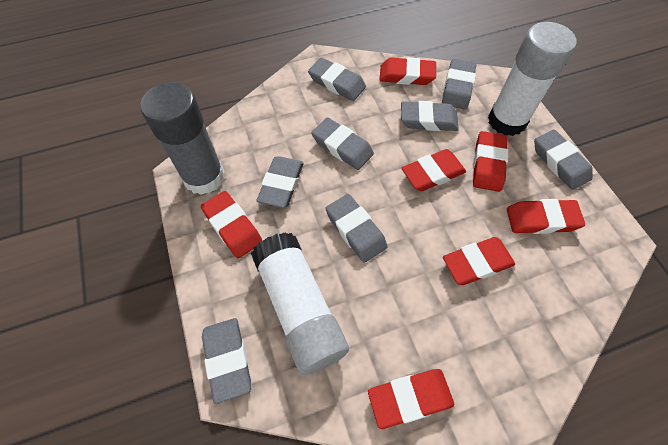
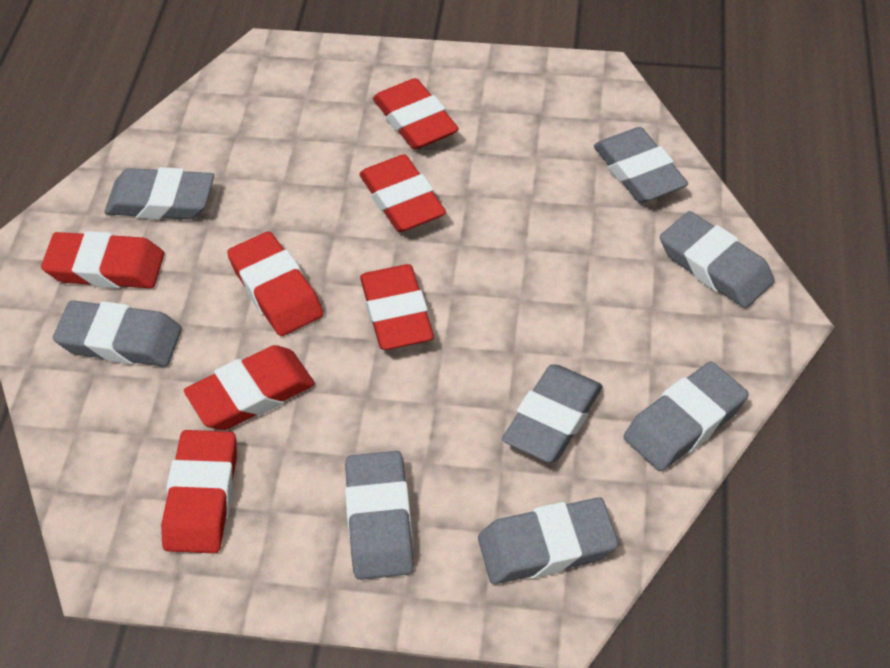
grey glue stick: 1 -> 0
white glue stick: 2 -> 0

